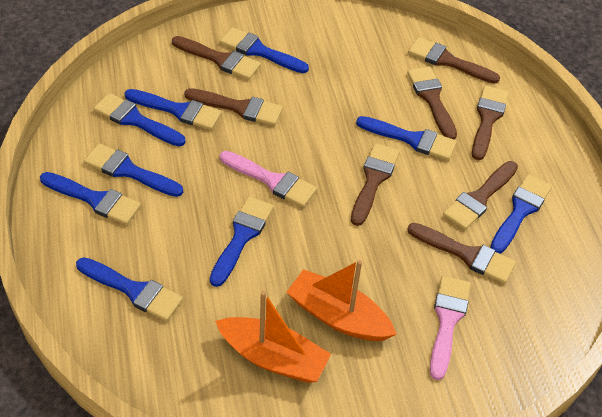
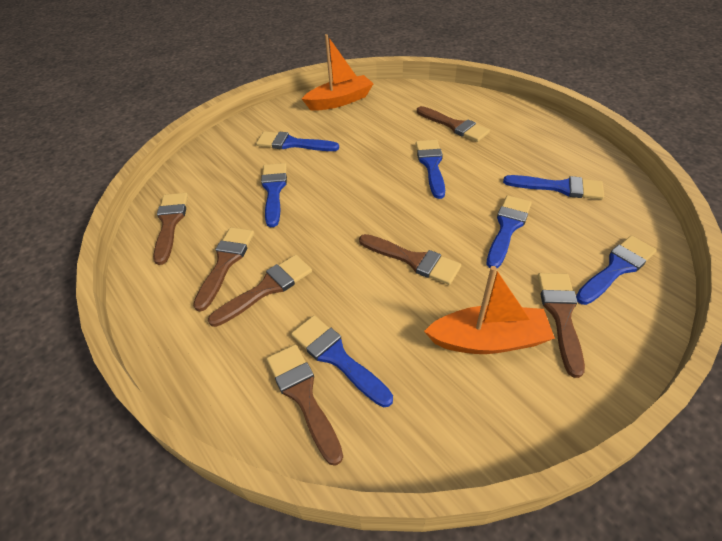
blue brush: 9 -> 7
brown brush: 8 -> 7
pink brush: 2 -> 0

